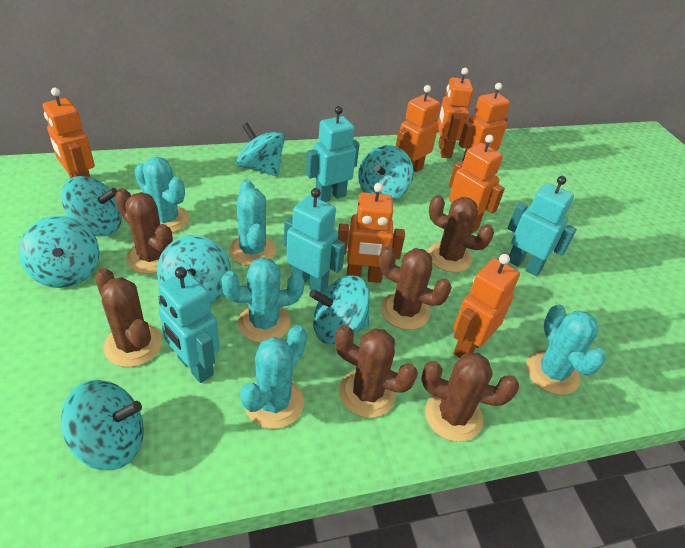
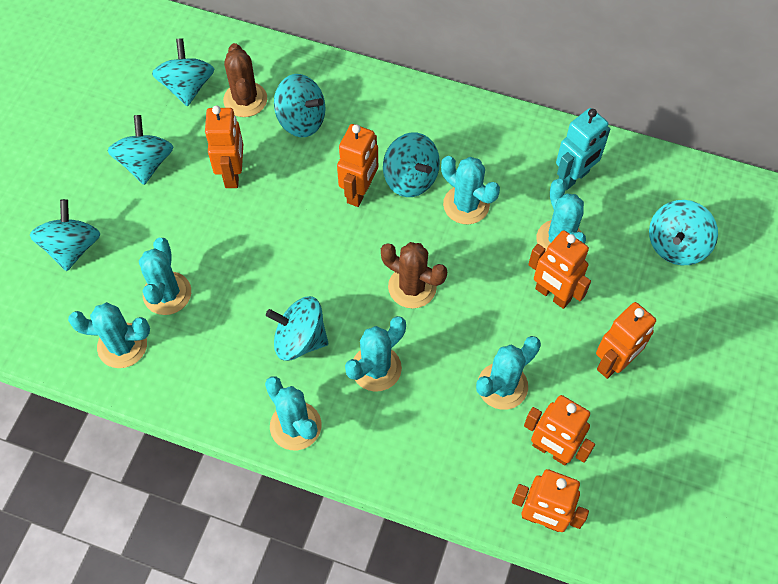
brown cactus: 6 -> 2
orange robot: 7 -> 6
turquoise cactus: 5 -> 7
turquoise robot: 4 -> 1

